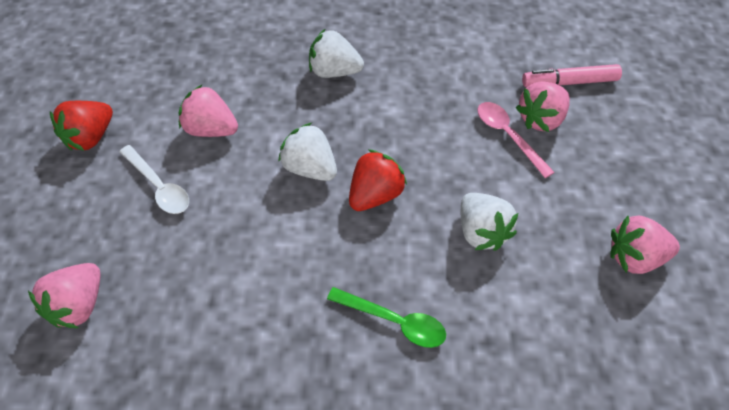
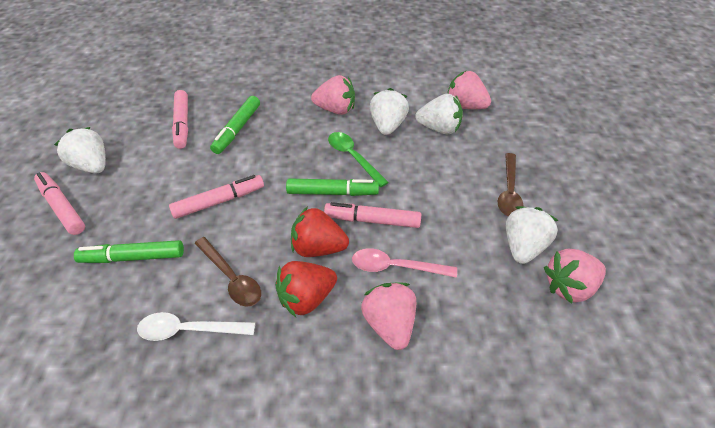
brown spoon: 0 -> 2
green marker: 0 -> 3
pink marker: 1 -> 4
white strawberry: 3 -> 4

